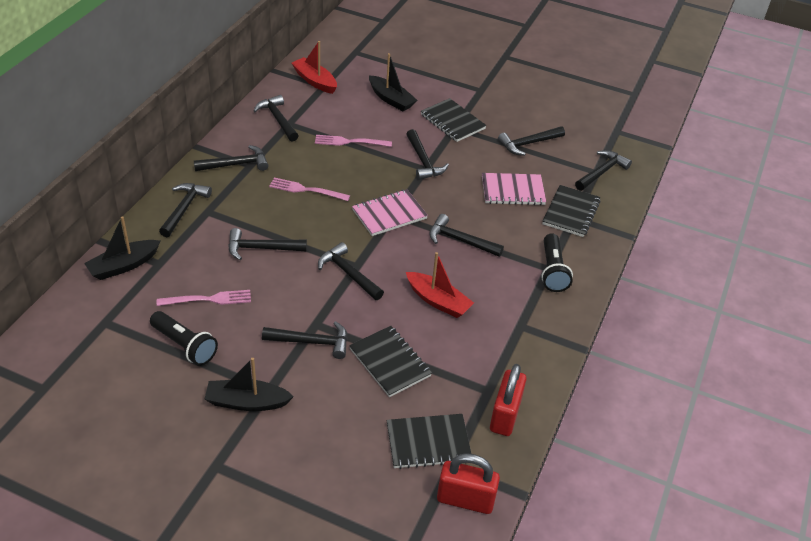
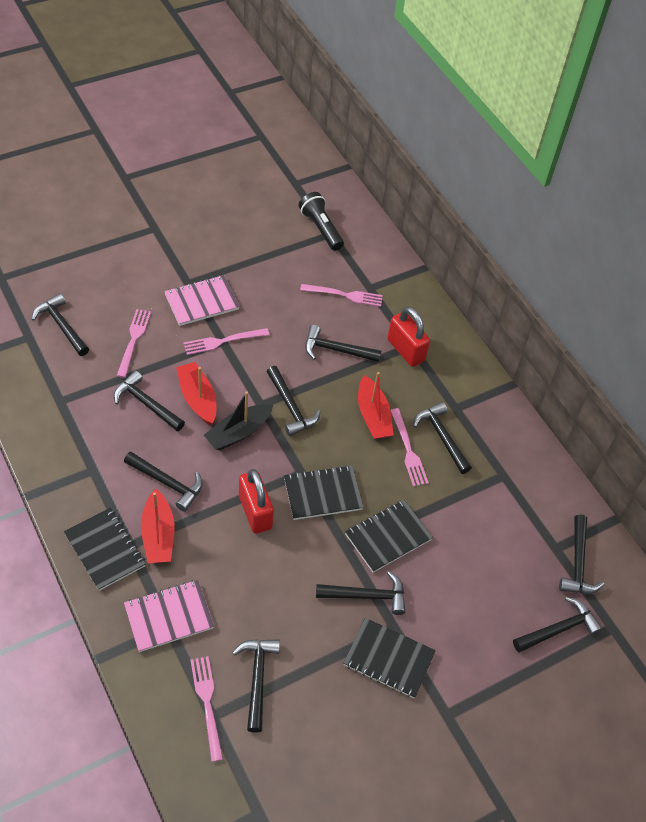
black boat: 3 -> 1
black flashlight: 2 -> 1
pink fork: 3 -> 5
red boat: 2 -> 3

